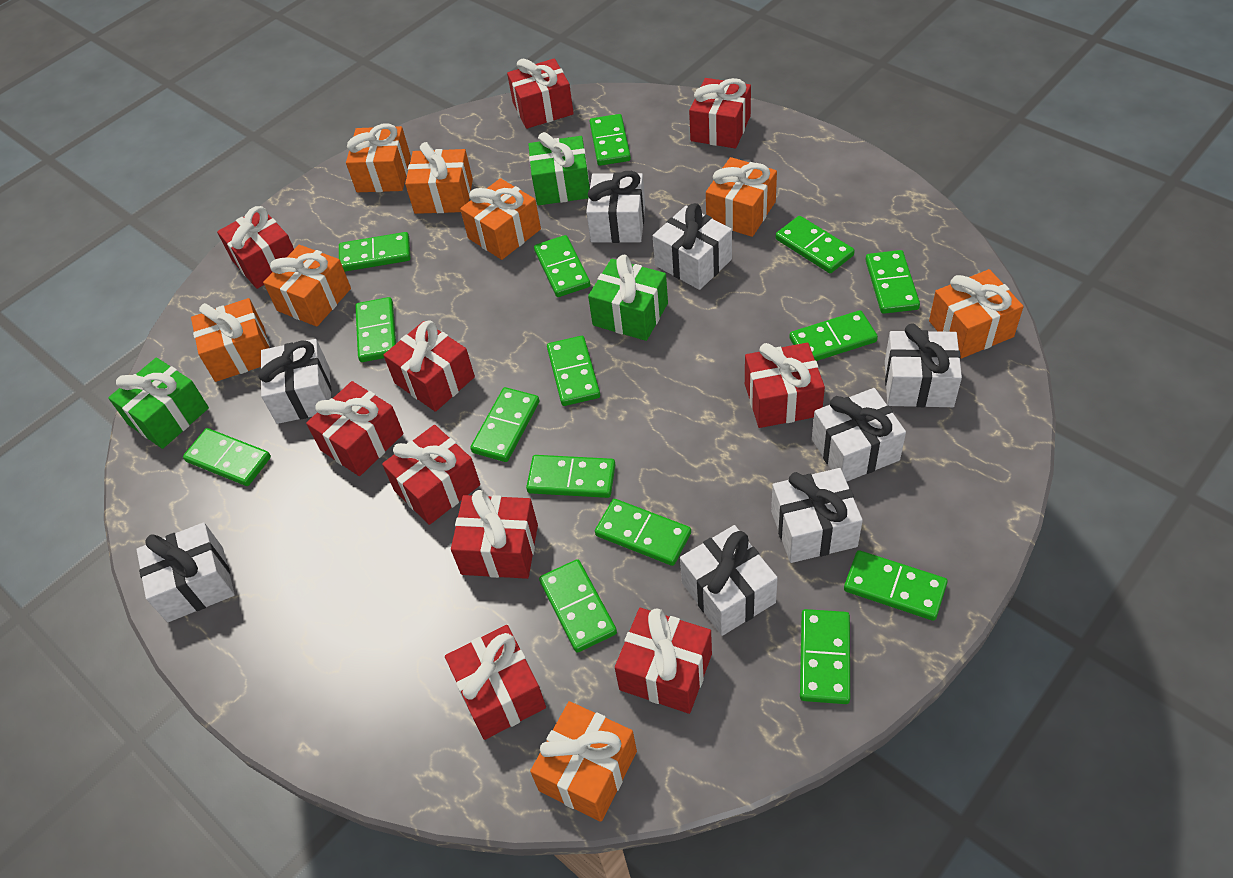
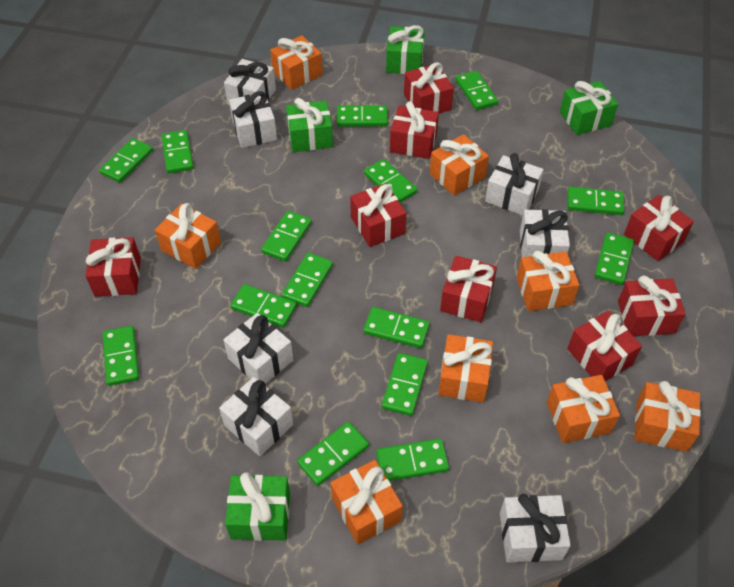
green gift: 3 -> 4
red gift: 10 -> 8
white gift: 8 -> 7

